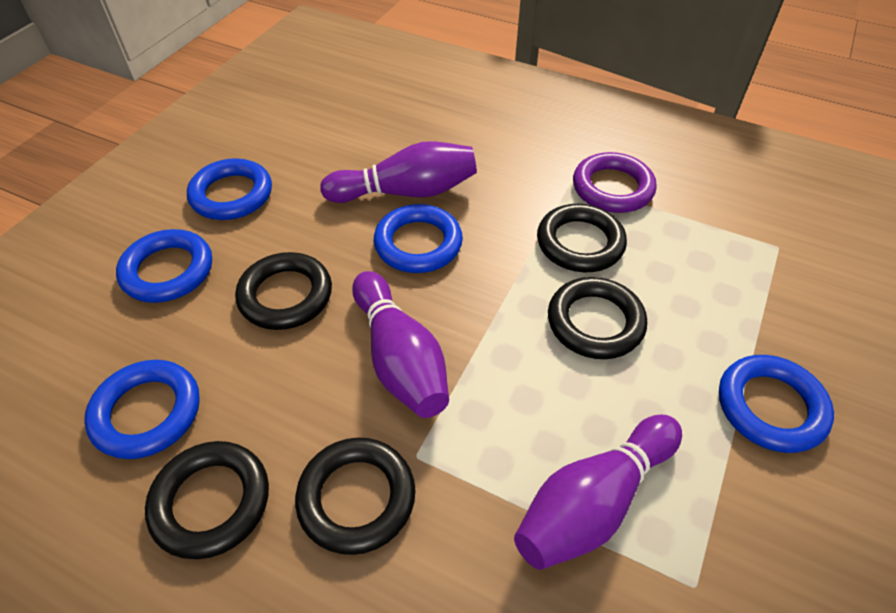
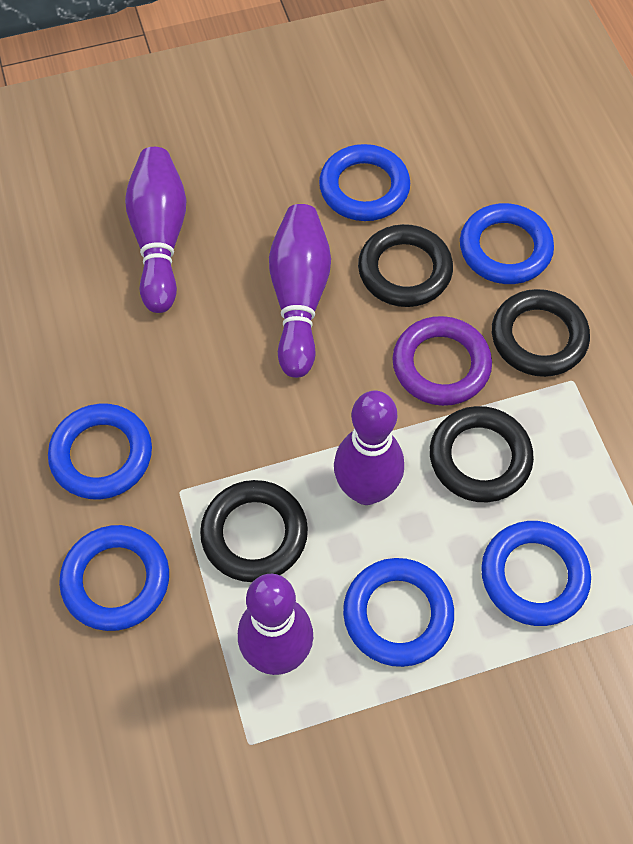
black ring: 5 -> 4
blue ring: 5 -> 6
purple bowling pin: 3 -> 4

